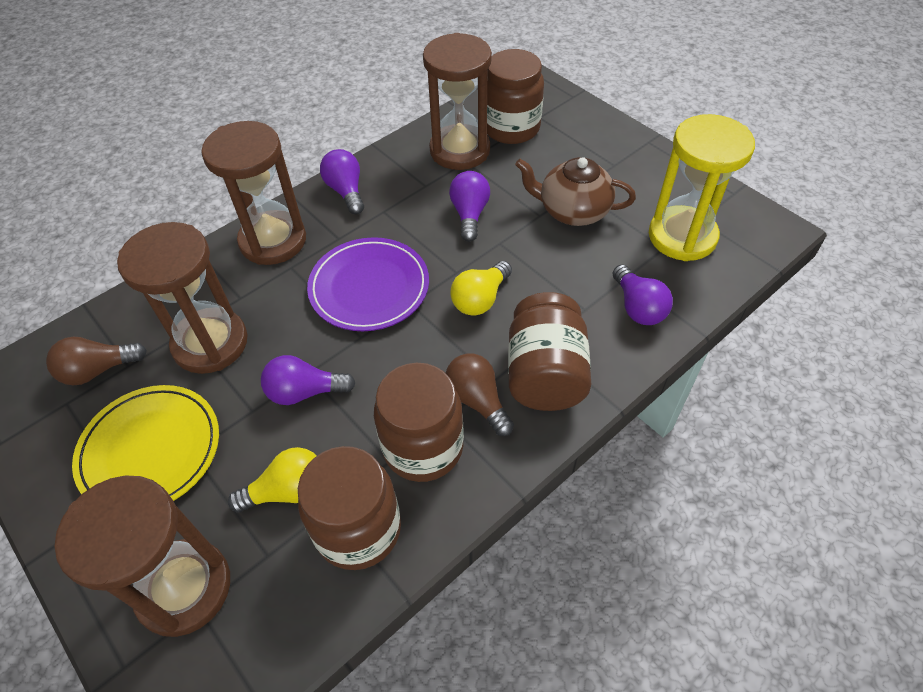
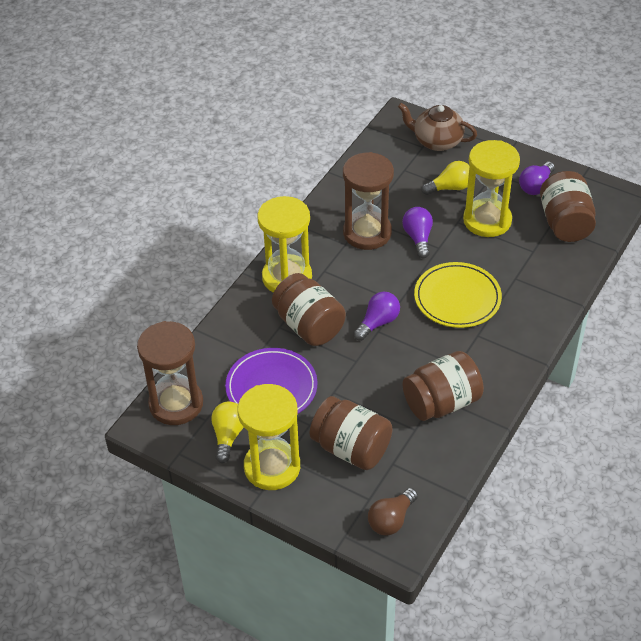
brown hourglass: 4 -> 2
brown light bulb: 2 -> 1
purple light bulb: 4 -> 3
yellow hourglass: 1 -> 3

